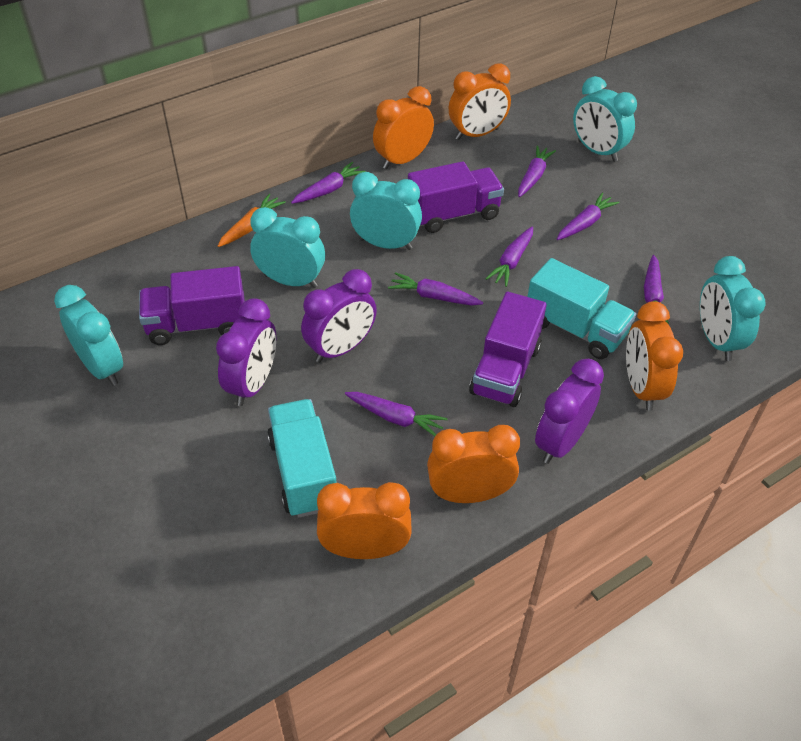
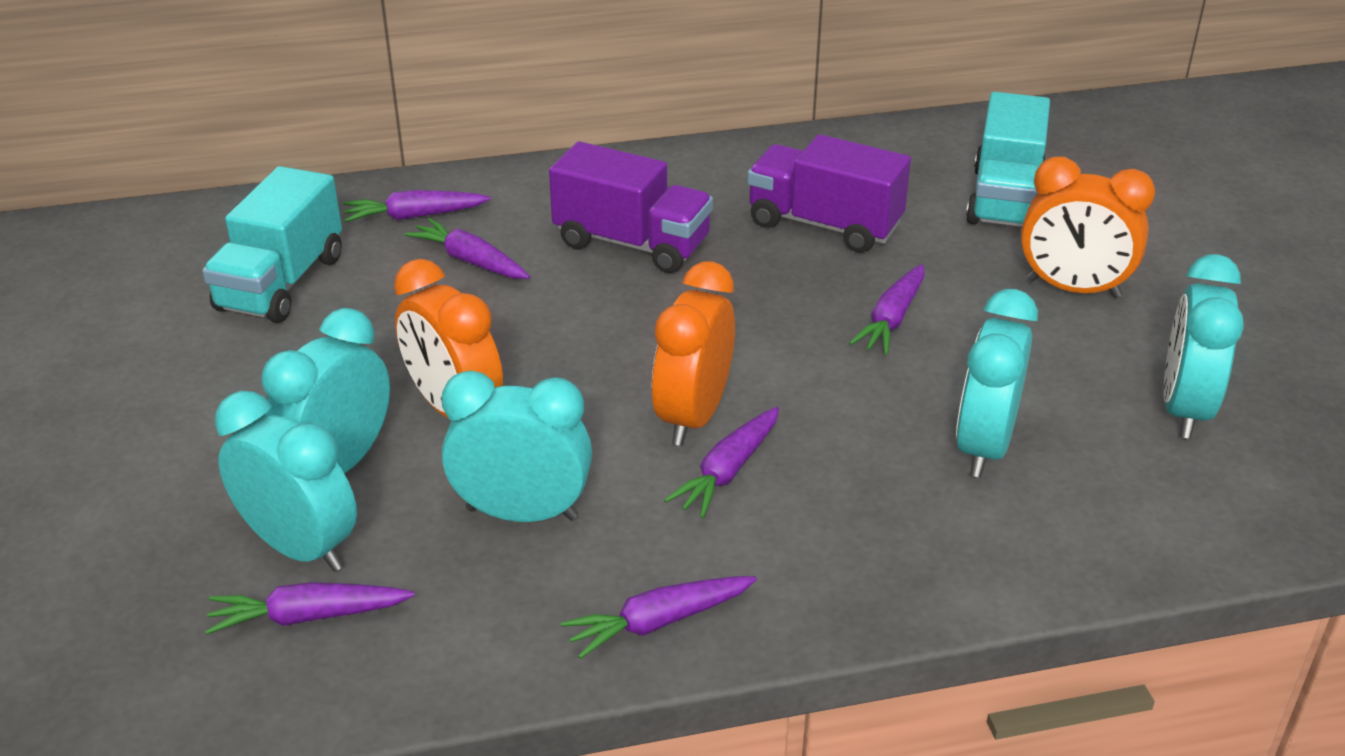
orange carrot: 1 -> 0
orange clock: 5 -> 3
purple carrot: 7 -> 6
purple clock: 3 -> 0
purple truck: 3 -> 2

